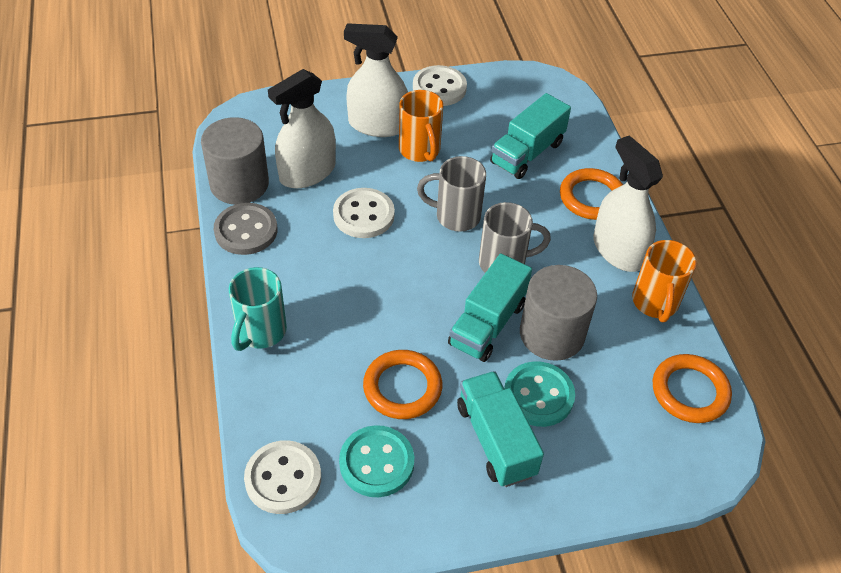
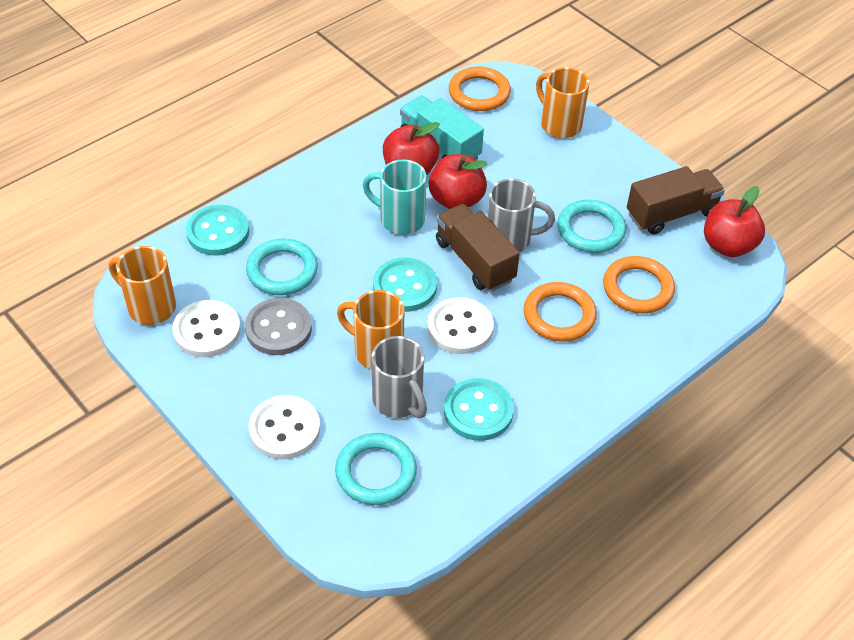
brown truck: 0 -> 2
grey cylinder: 2 -> 0
orange mug: 2 -> 3
red apple: 0 -> 3
turquoise button: 2 -> 3
turquoise ring: 0 -> 3
turquoise truck: 3 -> 1
white spray bottle: 3 -> 0

